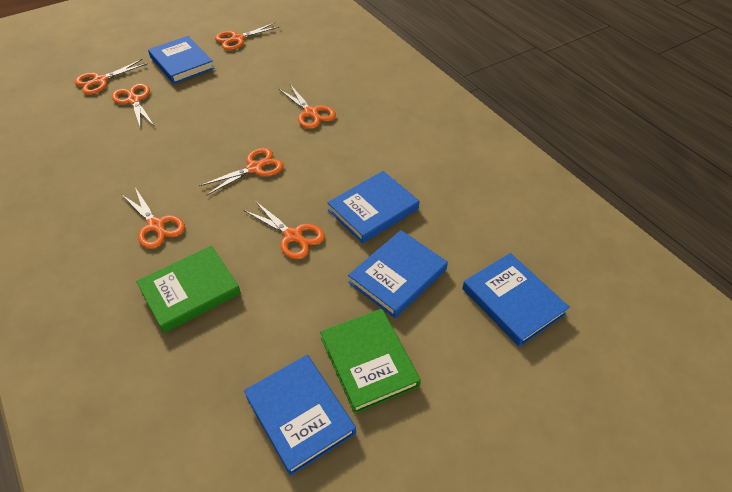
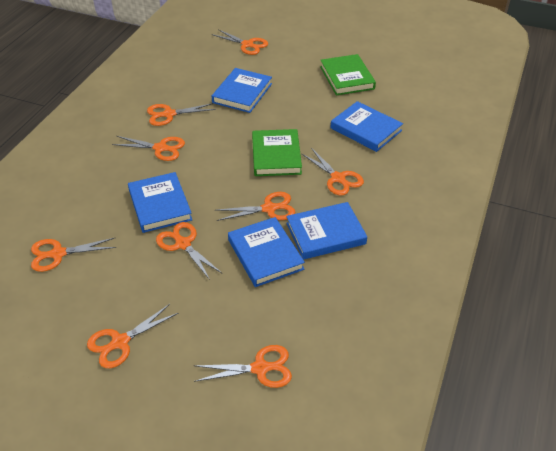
orange scissors: 7 -> 9

